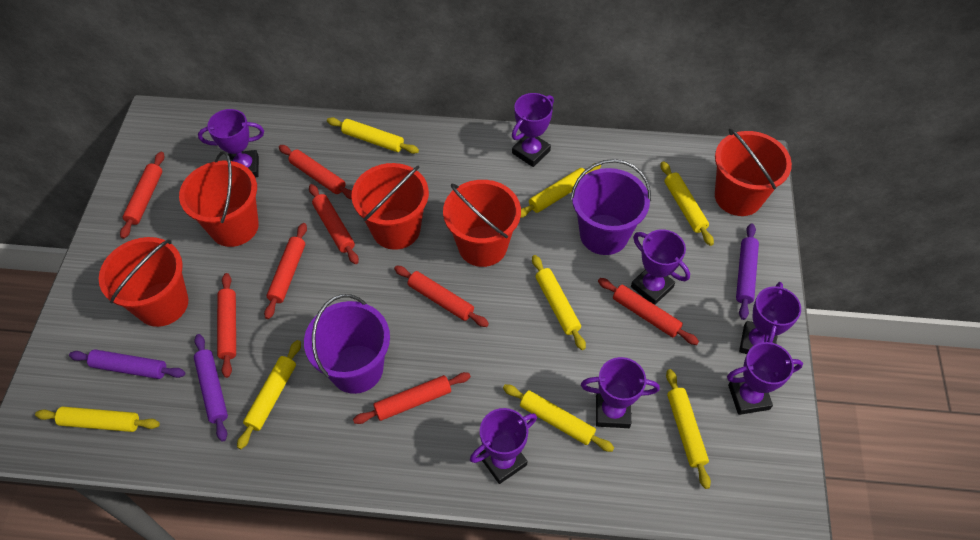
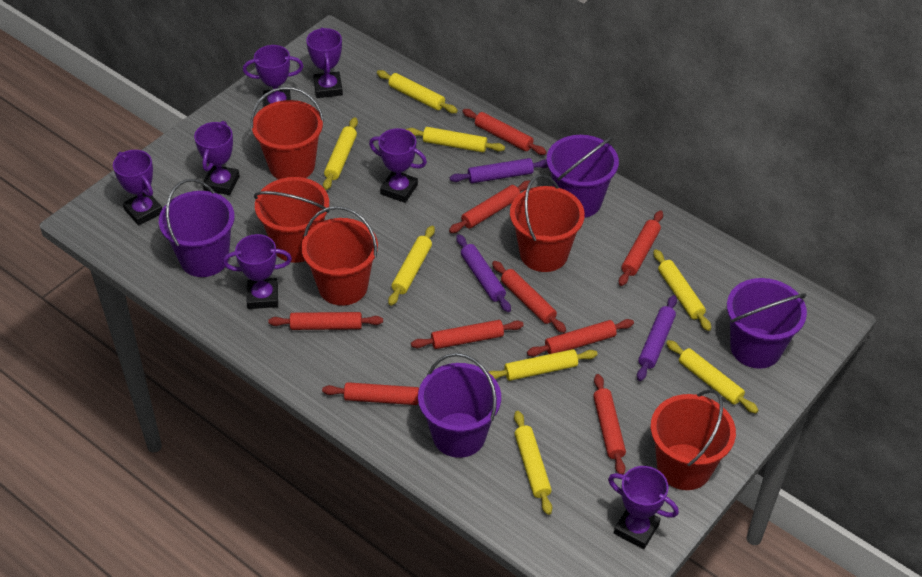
purple bucket: 2 -> 4
red rolling pin: 8 -> 9

